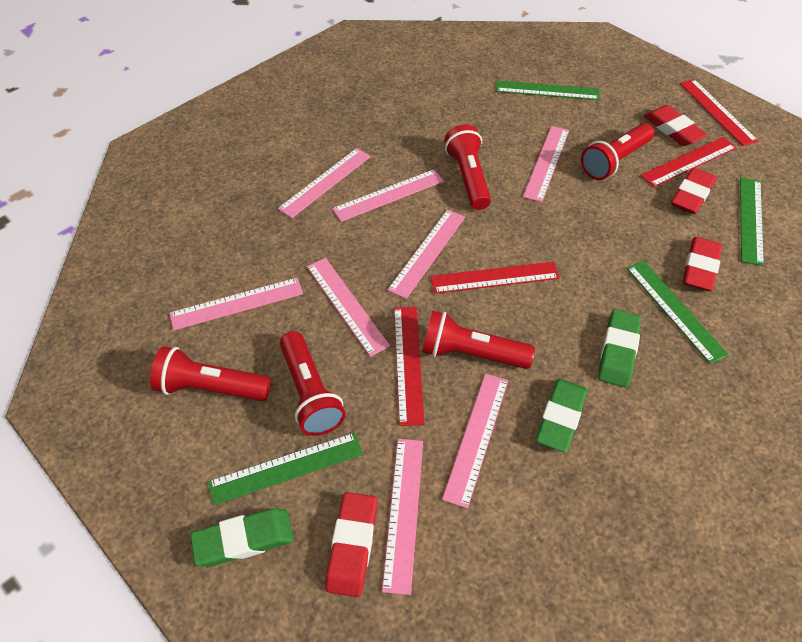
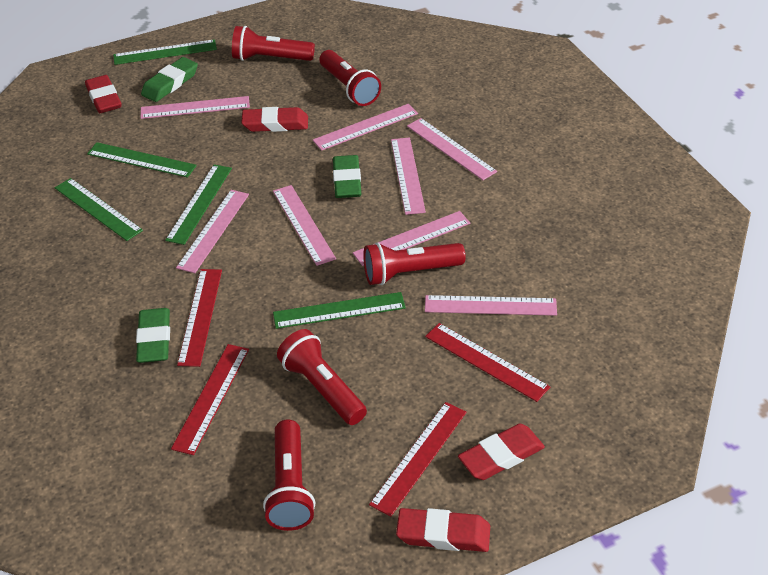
green ruler: 4 -> 5

